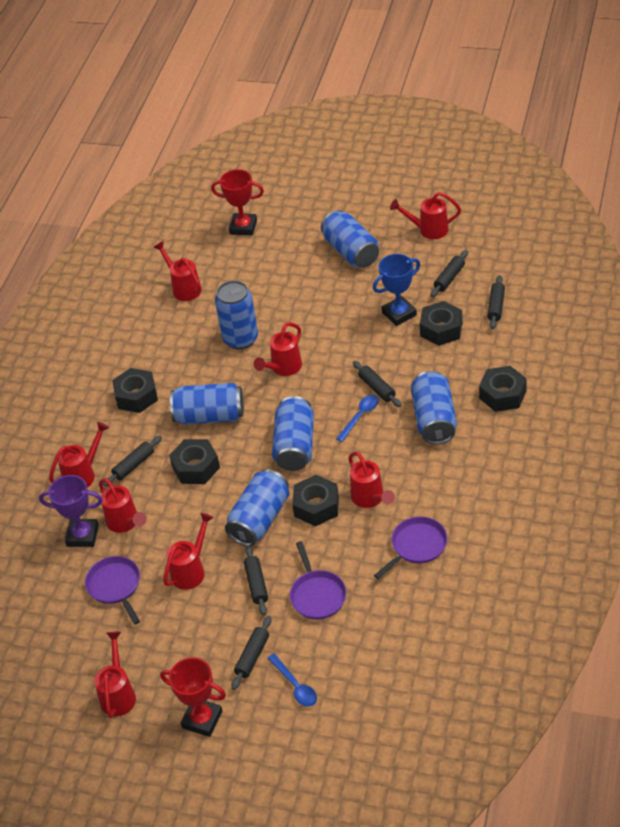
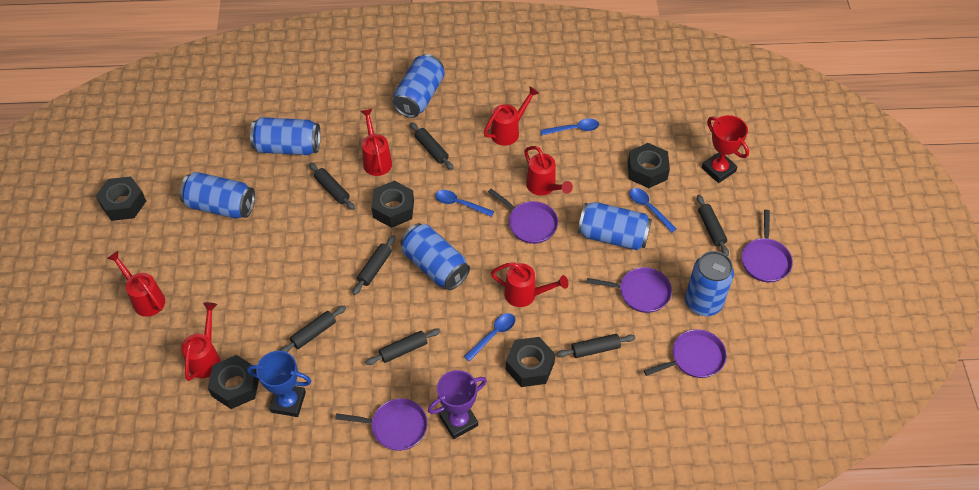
black rolling pin: 6 -> 7
blue spoon: 2 -> 4
purple pan: 3 -> 5
red trophy: 2 -> 1
red watering can: 8 -> 6

